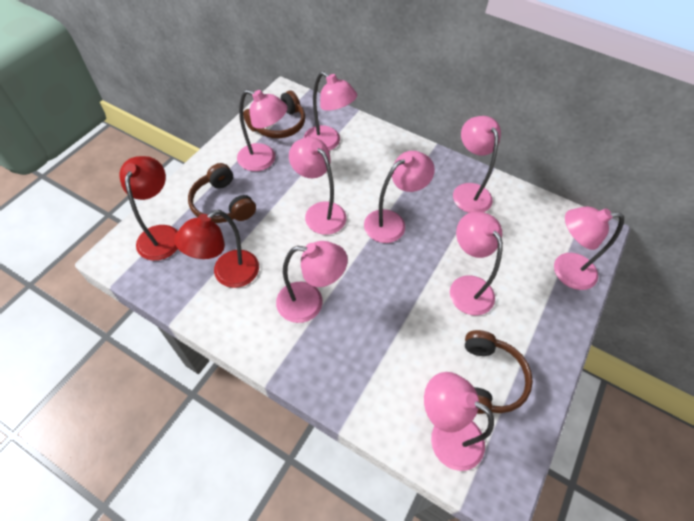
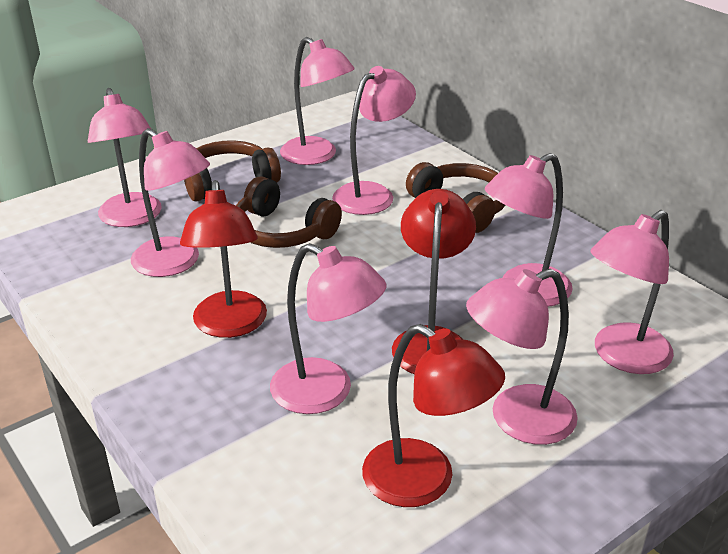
pink lamp: 9 -> 8
red lamp: 2 -> 3

